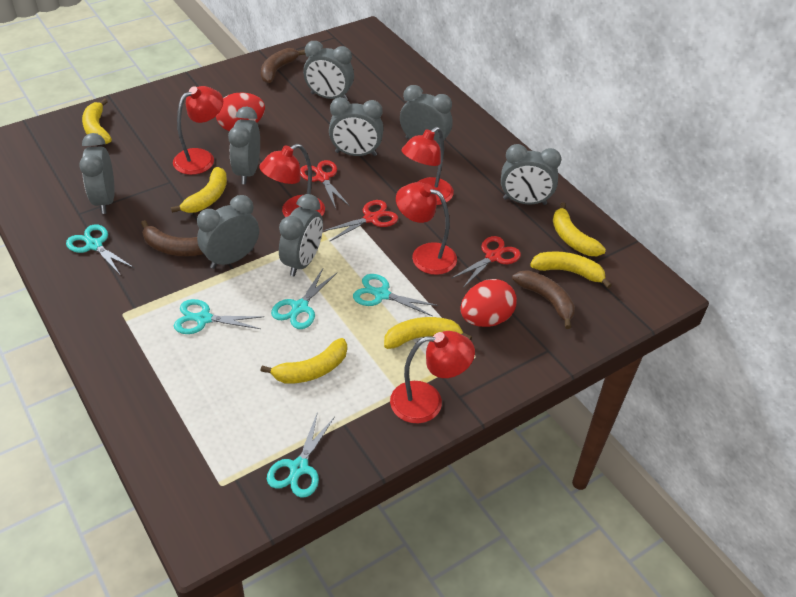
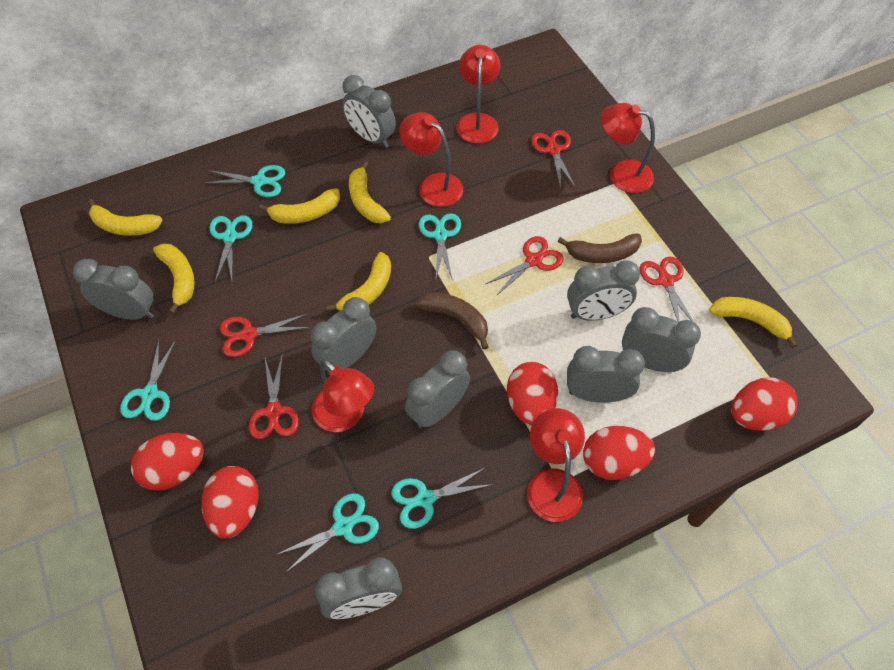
brown banana: 3 -> 2
red egg: 2 -> 5
red scissors: 3 -> 5
turquoise scissors: 5 -> 6

